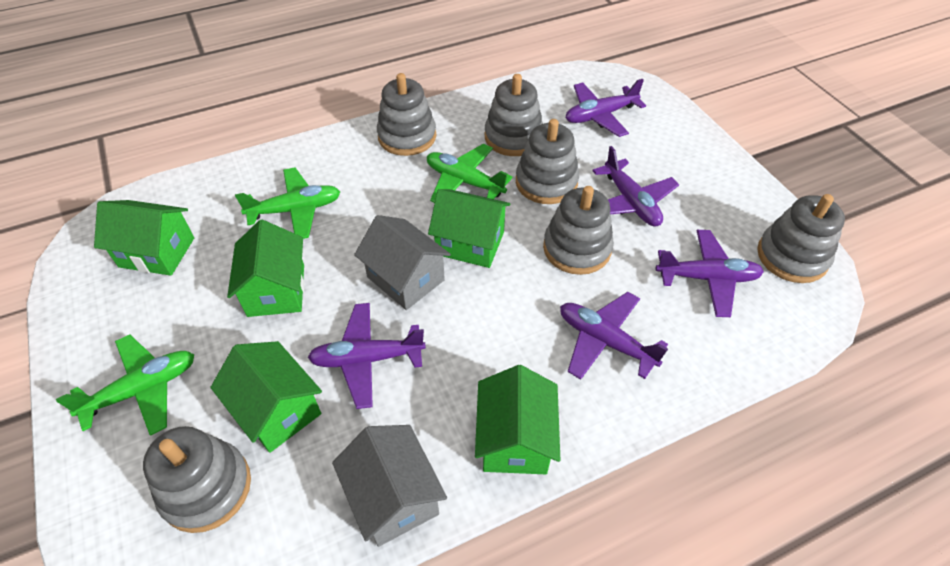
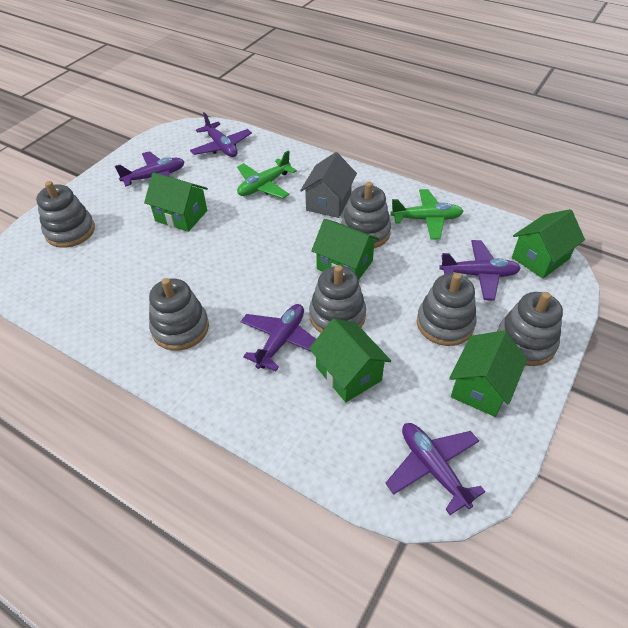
green plane: 3 -> 2
grey house: 2 -> 1

